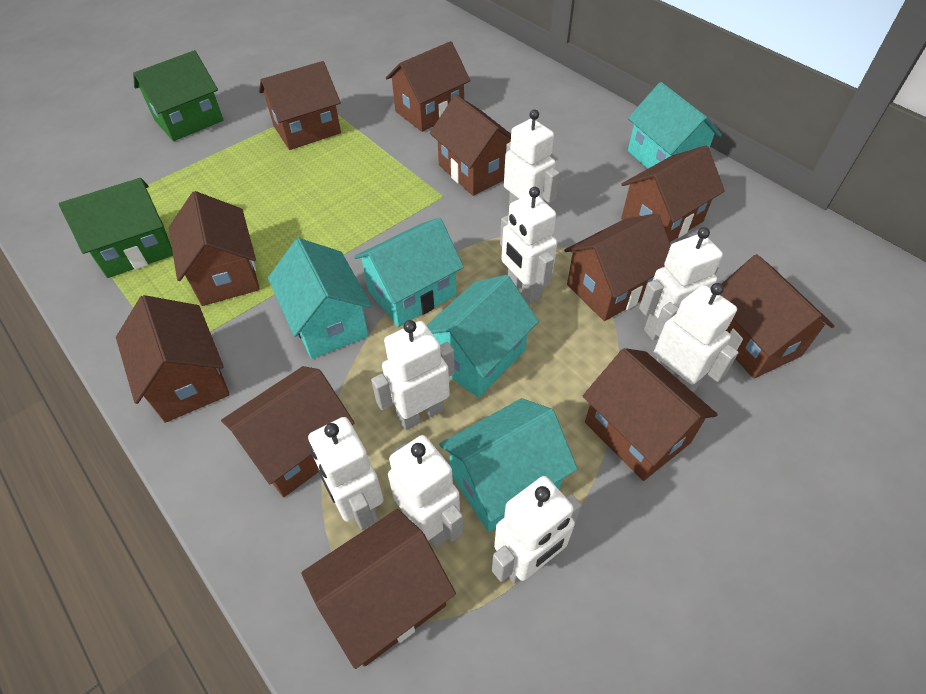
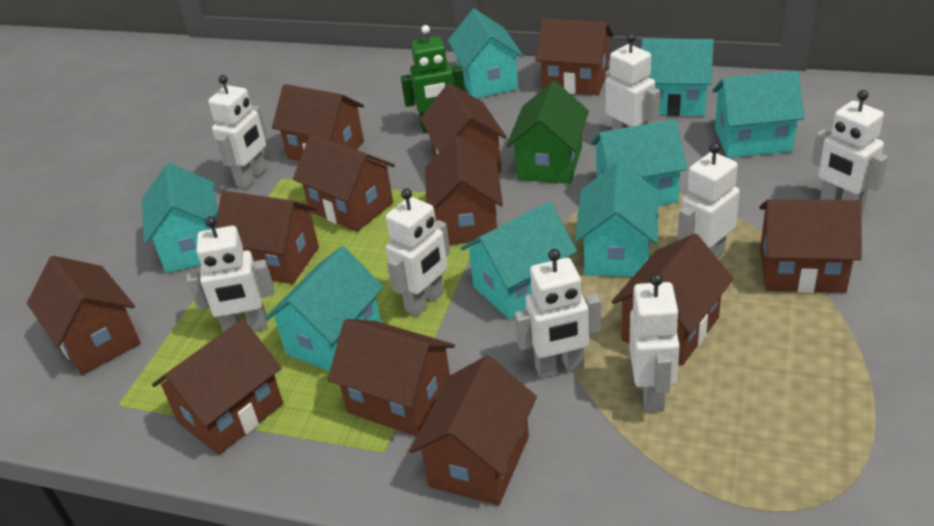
brown house: 11 -> 12
green house: 2 -> 1
green robot: 0 -> 1
turquoise house: 5 -> 8

